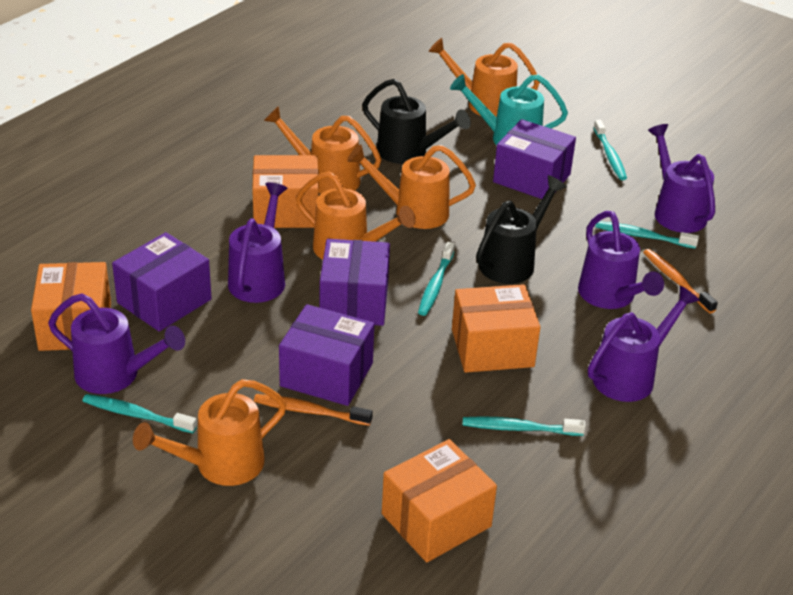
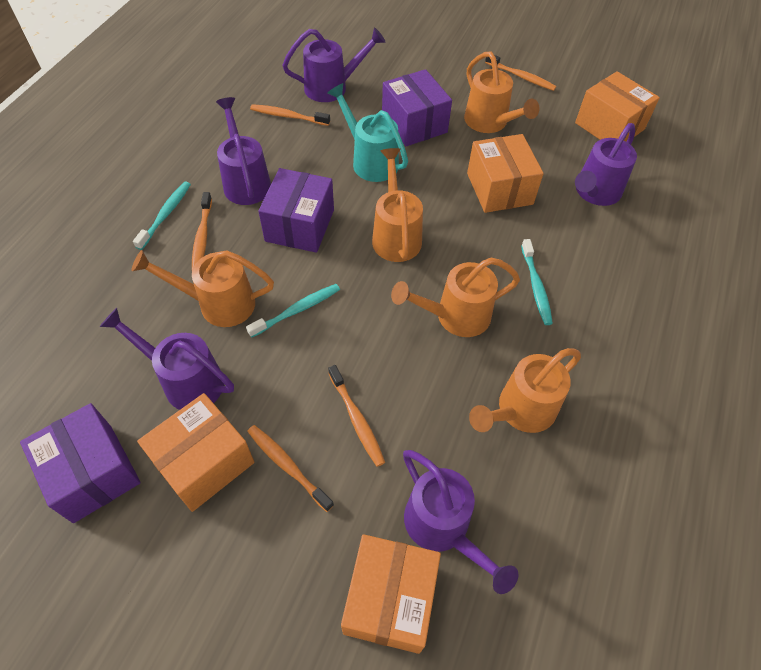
black watering can: 2 -> 0
orange toothbrush: 2 -> 5
purple box: 4 -> 3
turquoise toothbrush: 5 -> 3

